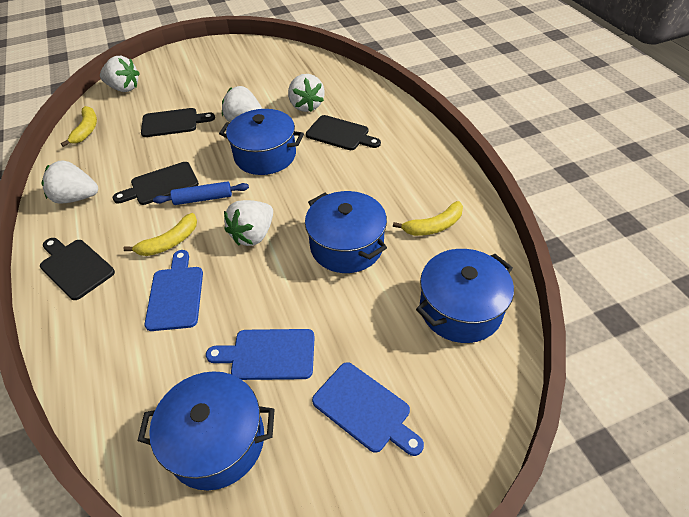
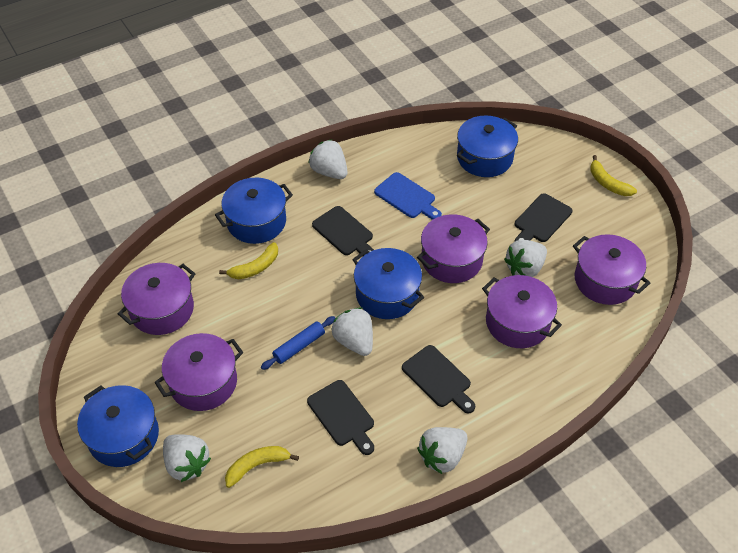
blue cutting board: 3 -> 1
purple pot: 0 -> 5

